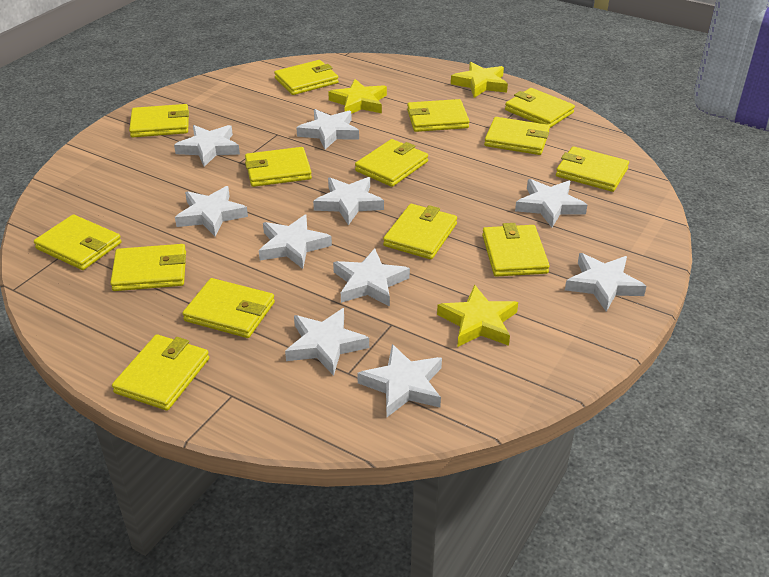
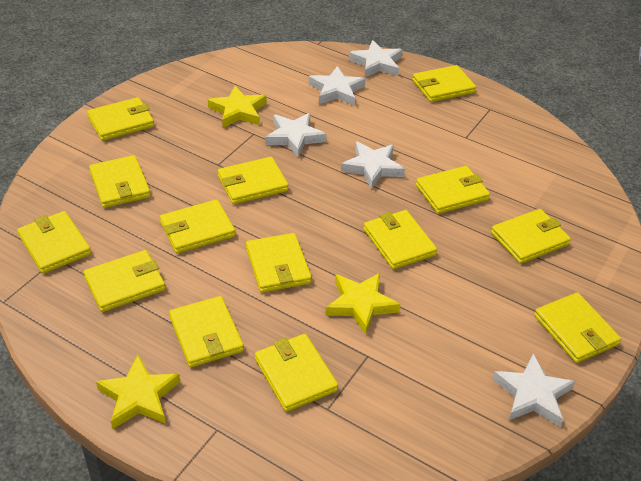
white star: 10 -> 5

